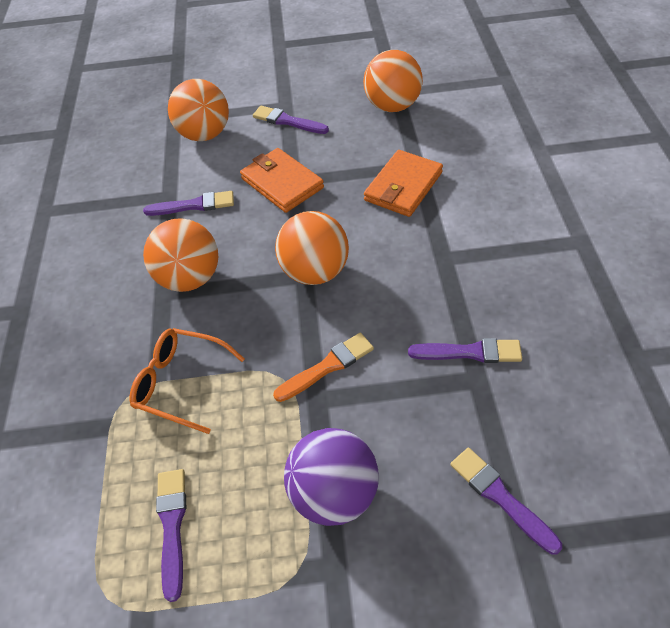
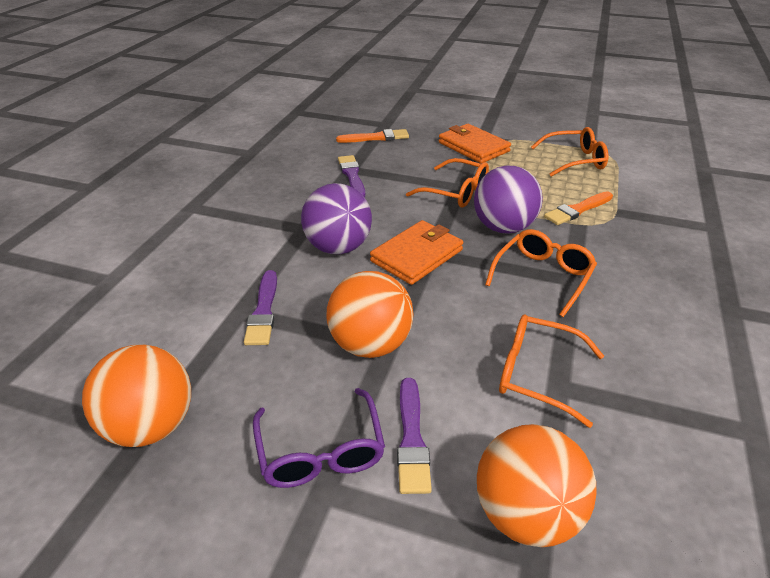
orange ball: 4 -> 3
orange brush: 1 -> 2
orange glasses: 1 -> 4
purple ball: 1 -> 2
purple brush: 5 -> 3
purple glasses: 0 -> 1

